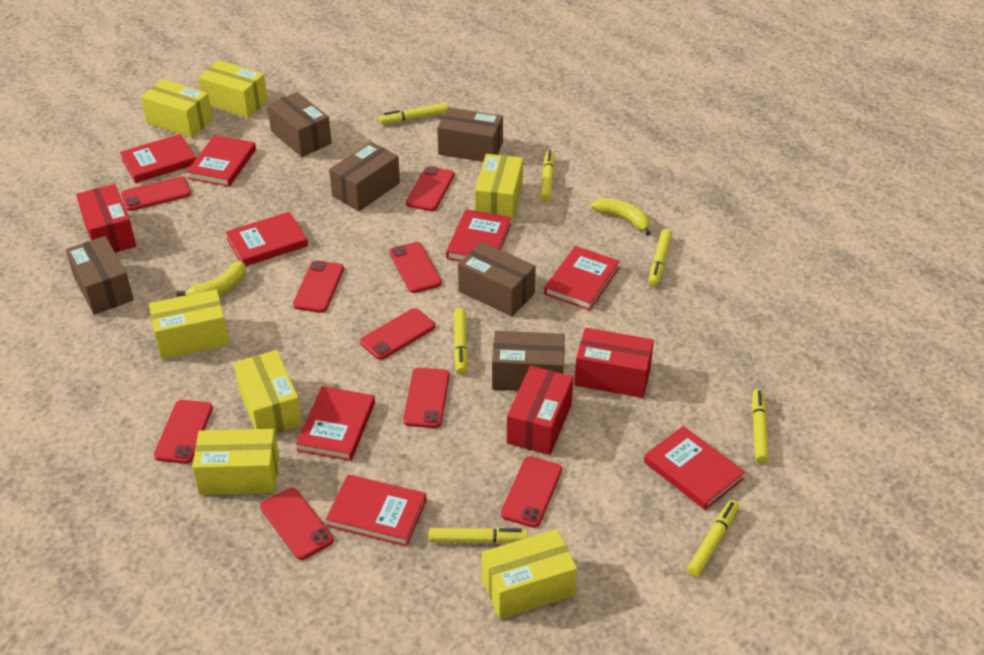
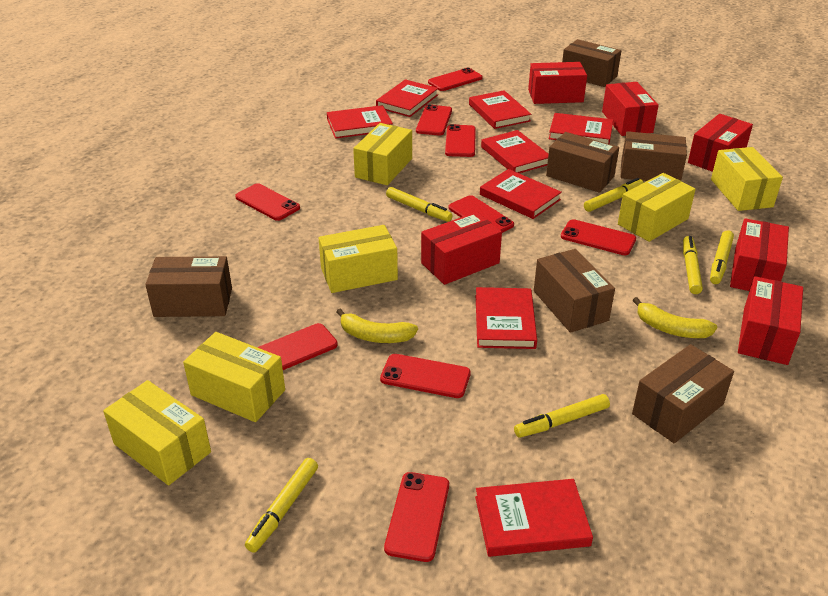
red box: 3 -> 6
yellow box: 7 -> 6
yellow marker: 7 -> 6

